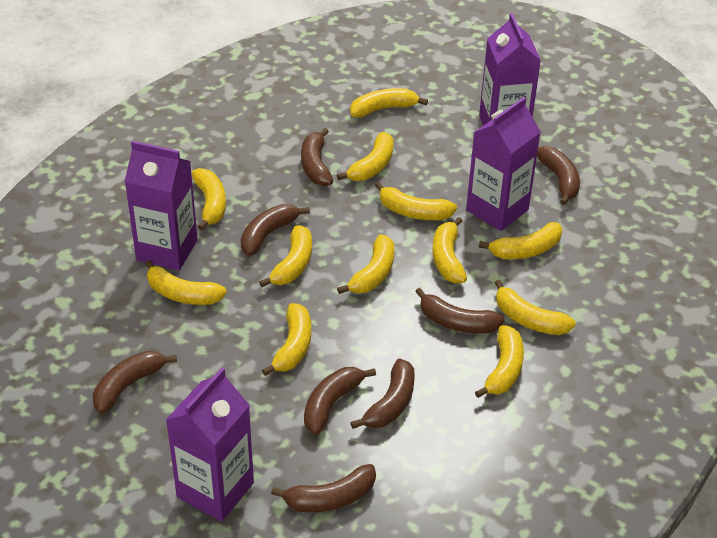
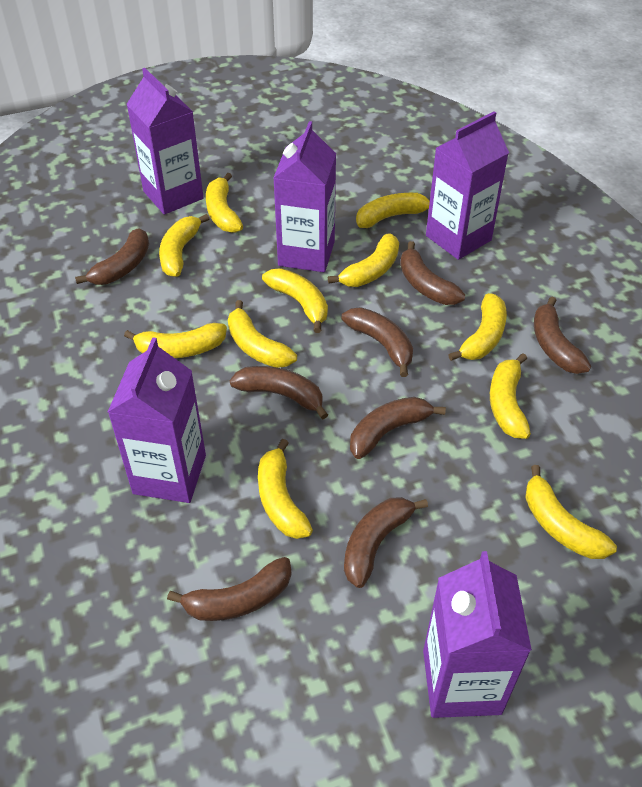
purple carton: 4 -> 5
yellow banana: 12 -> 11

